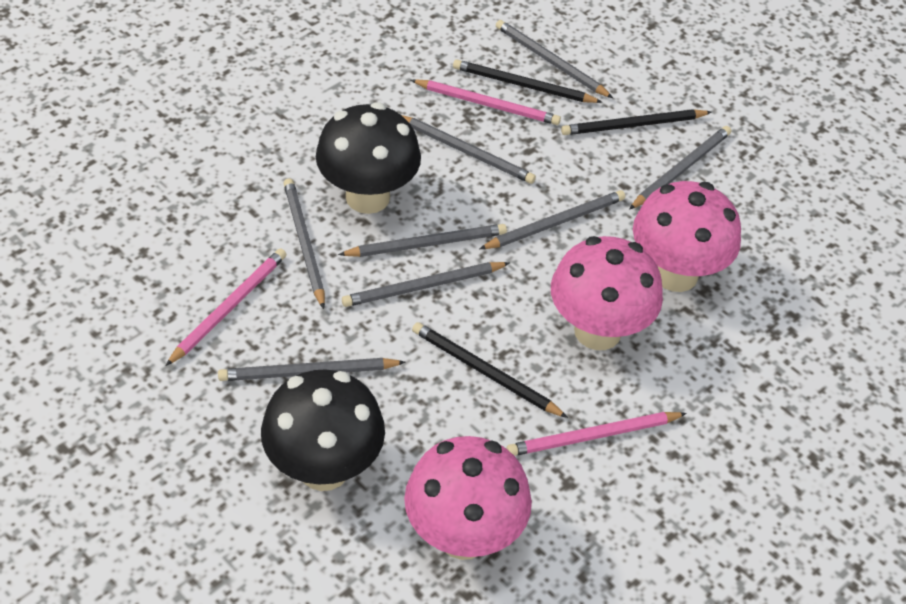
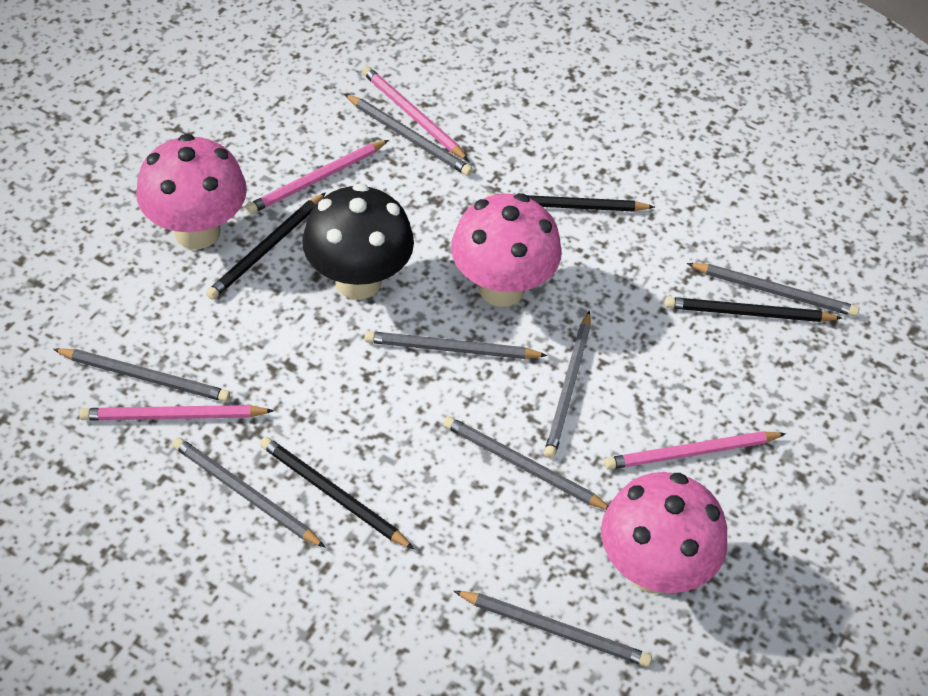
black mushroom: 2 -> 1
black pencil: 3 -> 4
pink pencil: 3 -> 4

